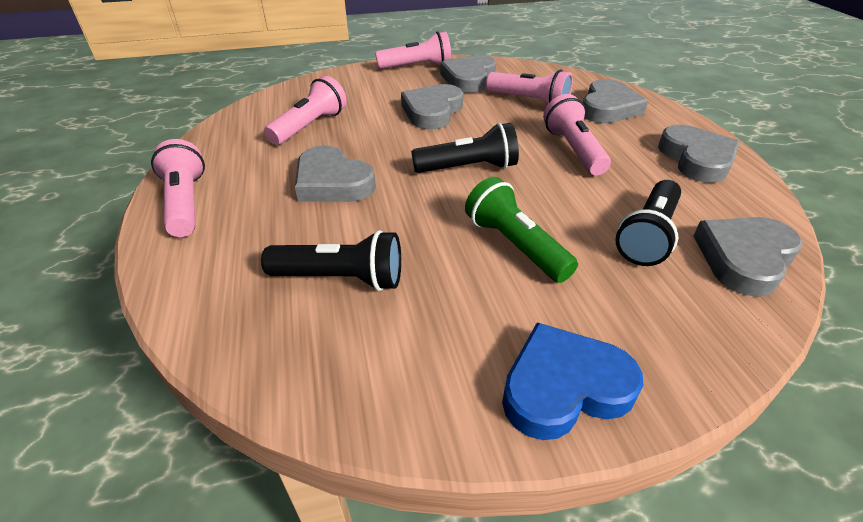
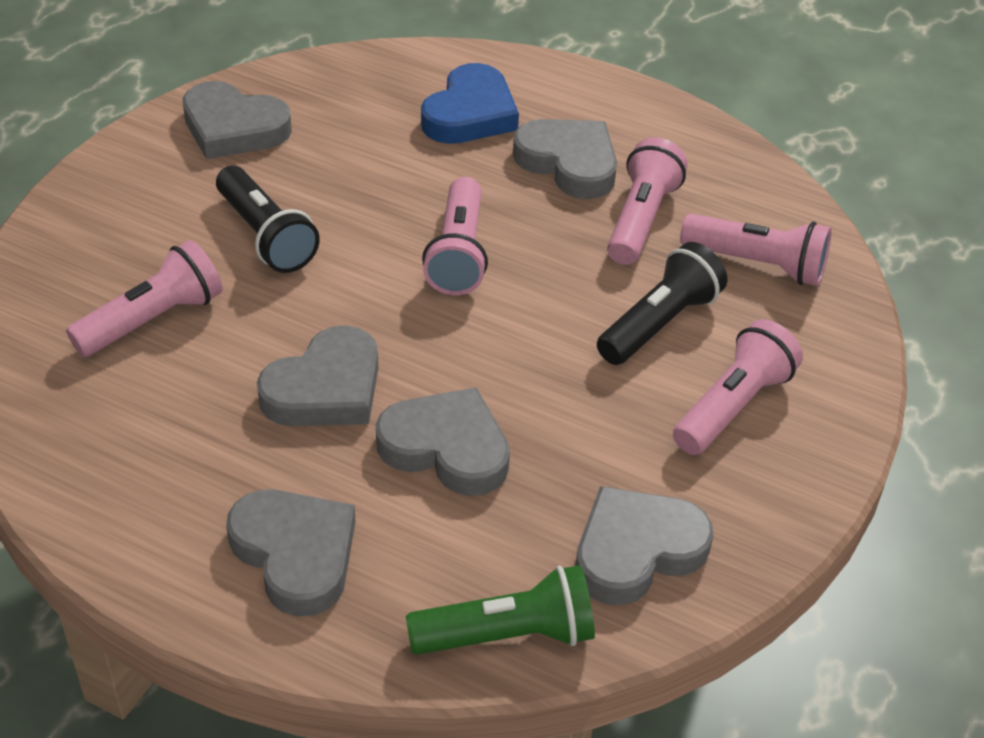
black flashlight: 3 -> 2

